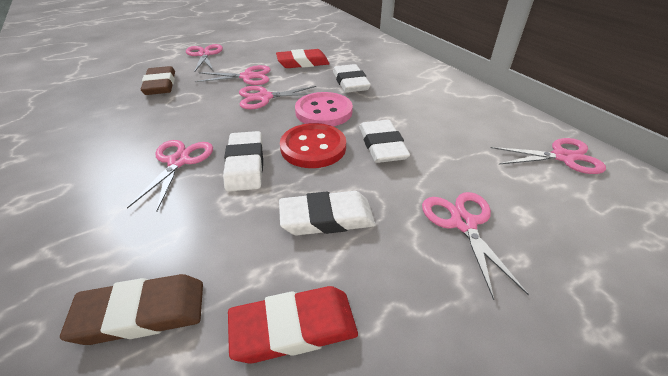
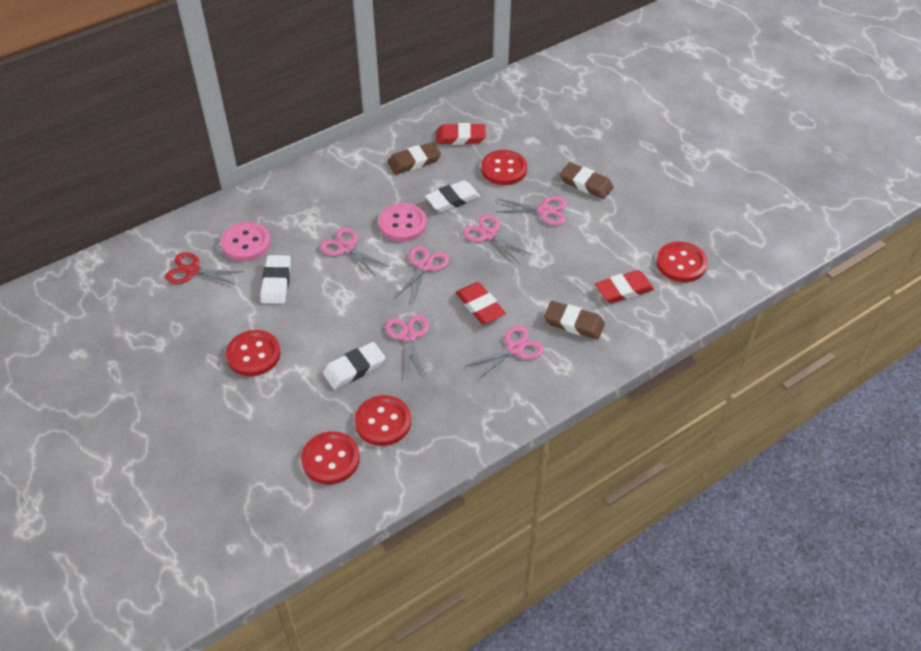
brown eraser: 2 -> 3
pink button: 1 -> 2
red button: 1 -> 5
red eraser: 2 -> 3
red scissors: 0 -> 1
white eraser: 4 -> 3

